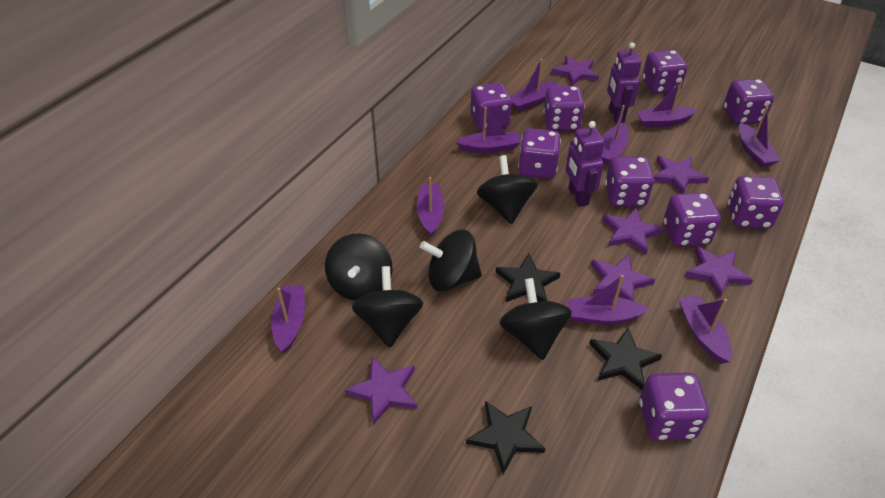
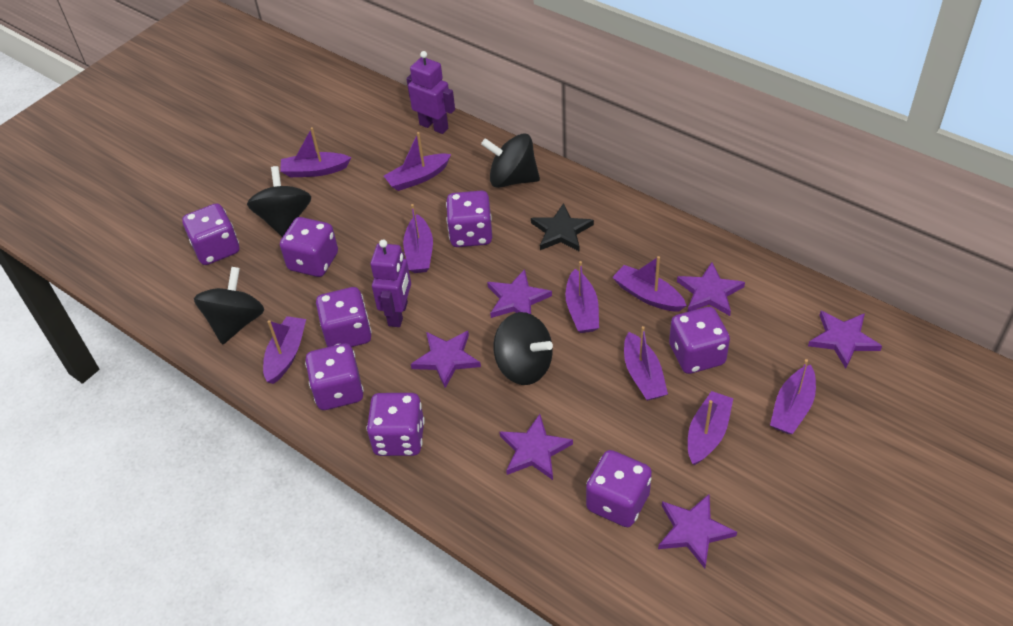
black spinning top: 5 -> 4
black star: 3 -> 1
purple dice: 9 -> 8

